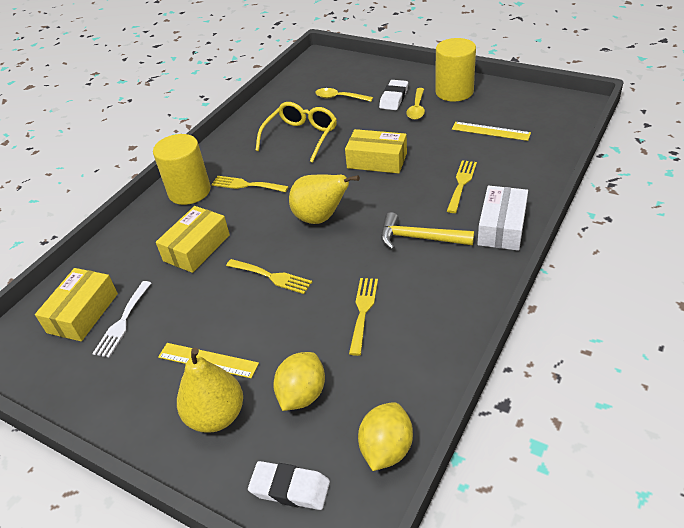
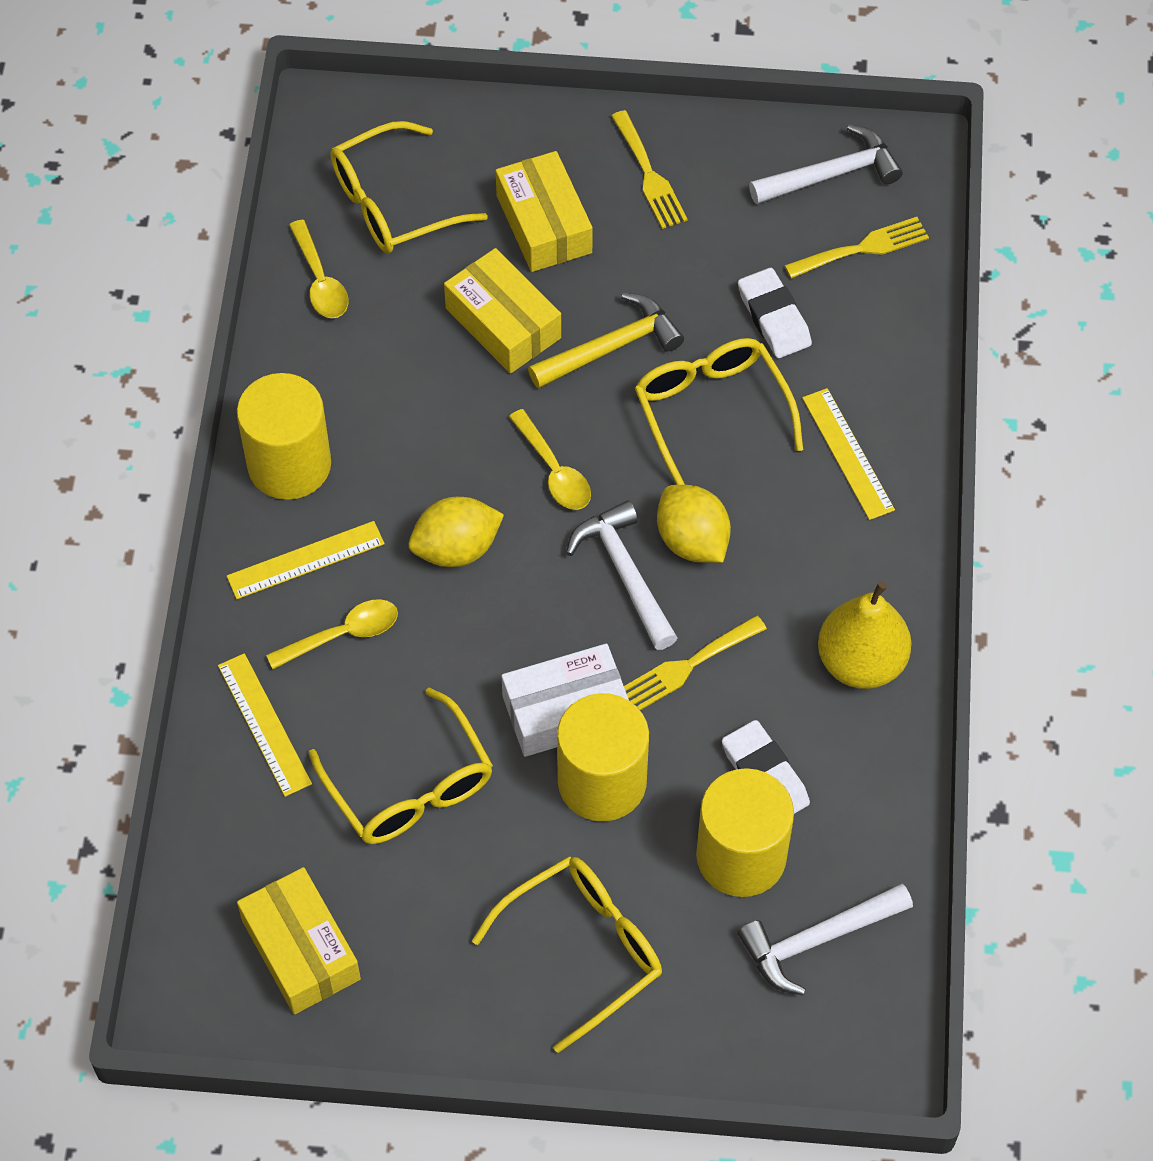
white fork: 1 -> 0
white hammer: 0 -> 3
yellow cylinder: 2 -> 3
yellow fork: 4 -> 3
yellow glasses: 1 -> 4
yellow pear: 2 -> 1
yellow ruler: 2 -> 3
yellow spoon: 2 -> 3

